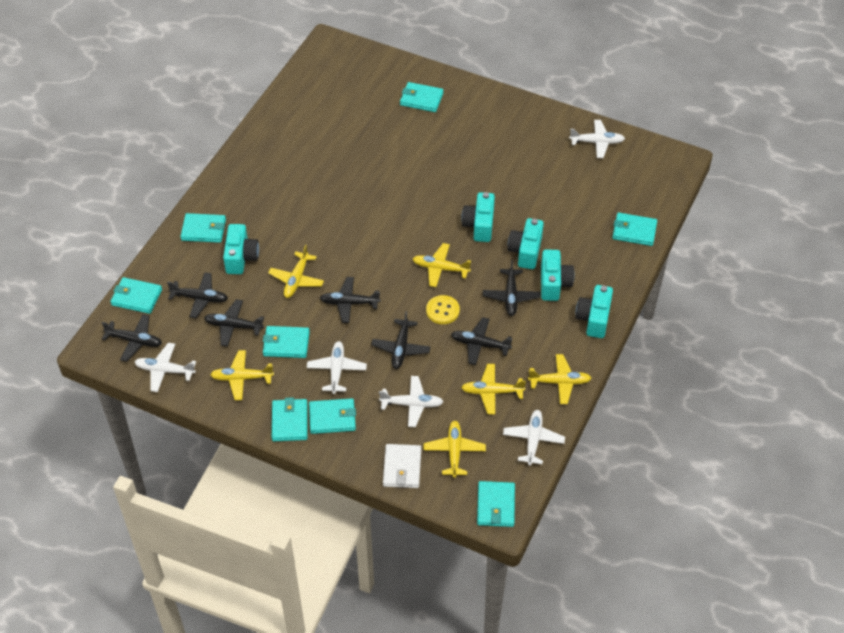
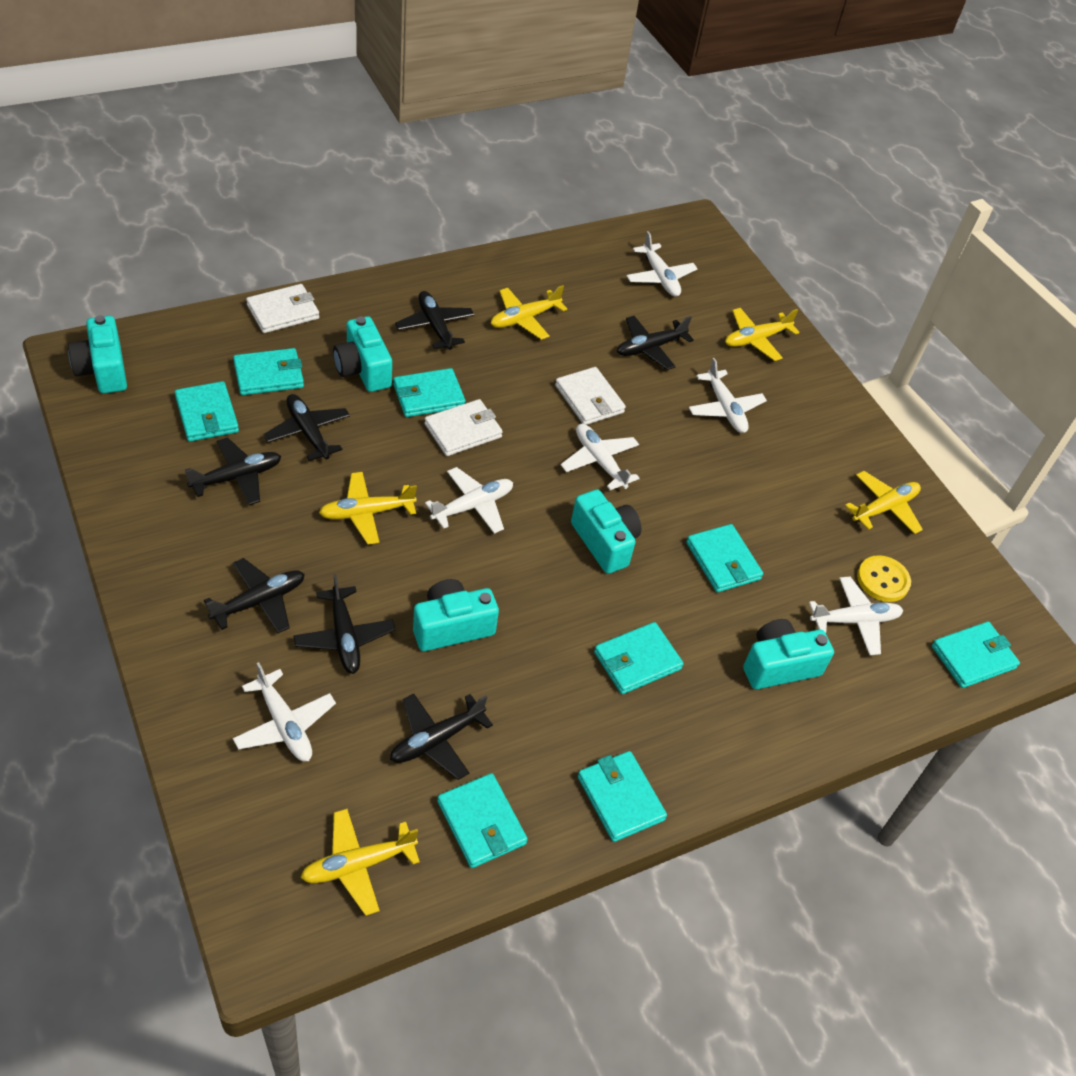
white plane: 5 -> 6
white wallet: 1 -> 3
yellow plane: 6 -> 5

